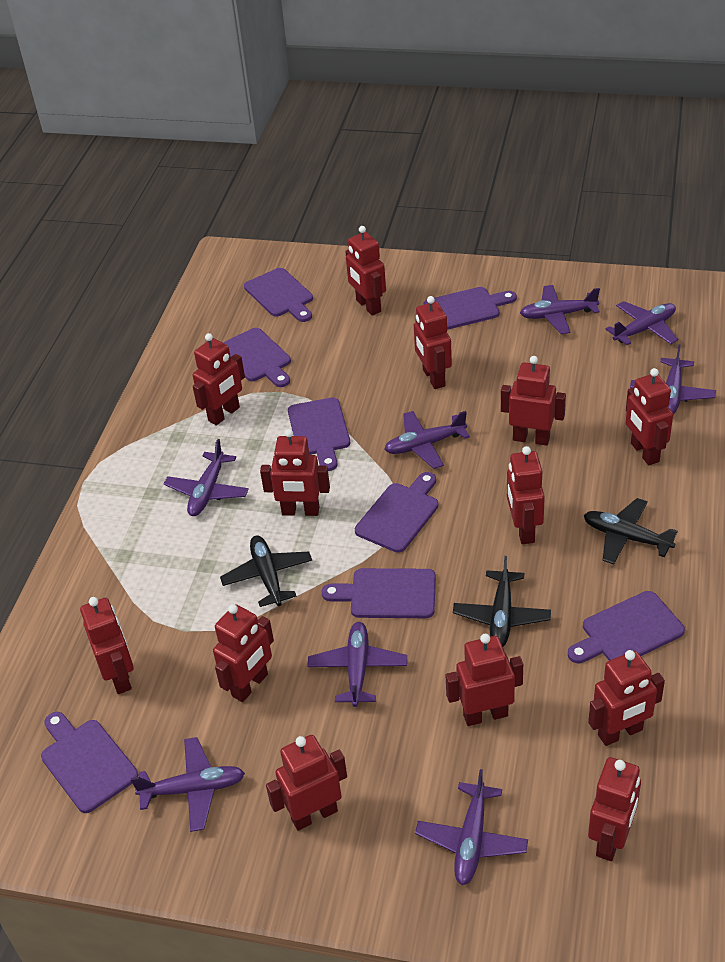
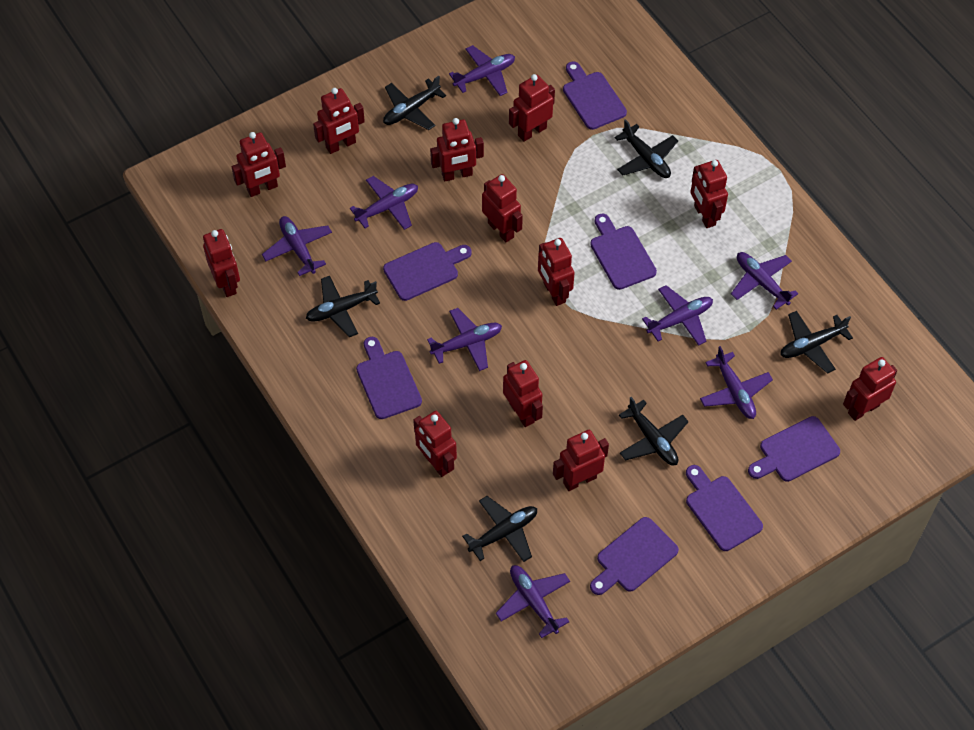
black plane: 3 -> 6
purple cutting board: 8 -> 7
red robot: 13 -> 12

